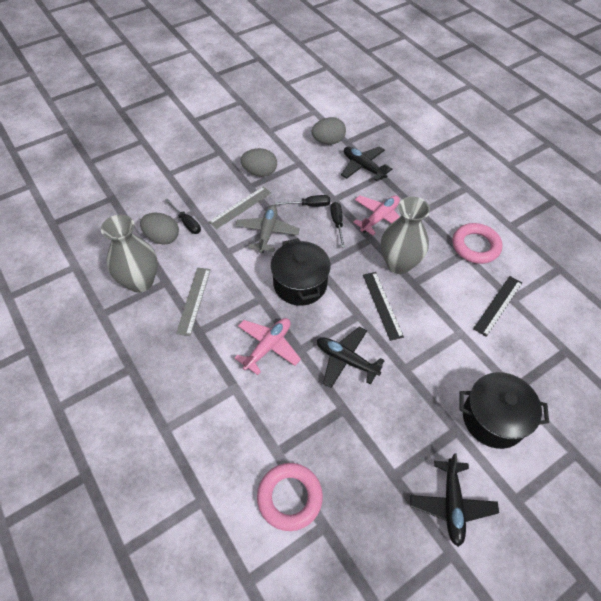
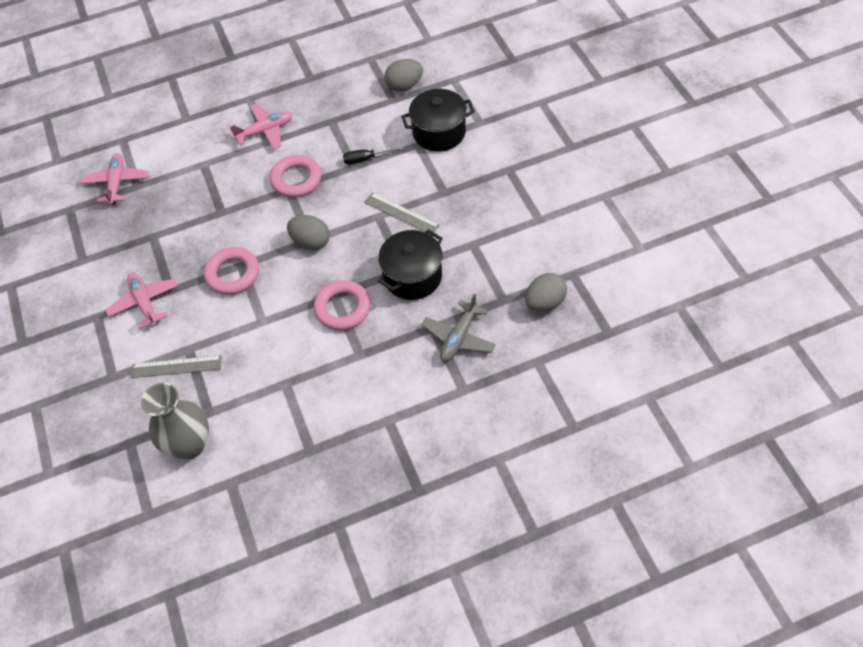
black plane: 3 -> 0
black ruler: 2 -> 0
black screwdriver: 3 -> 1
grey vase: 2 -> 1
pink plane: 2 -> 3
pink ring: 2 -> 3

